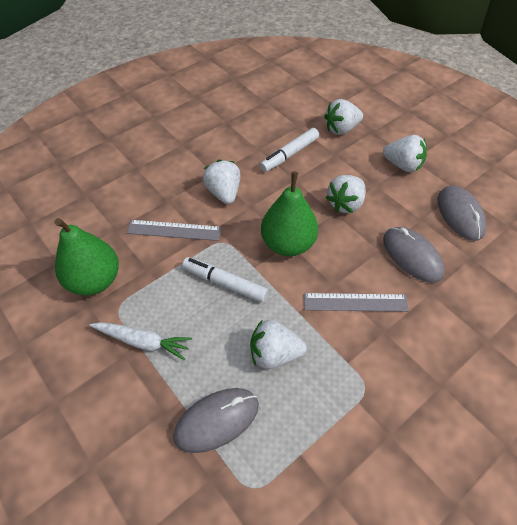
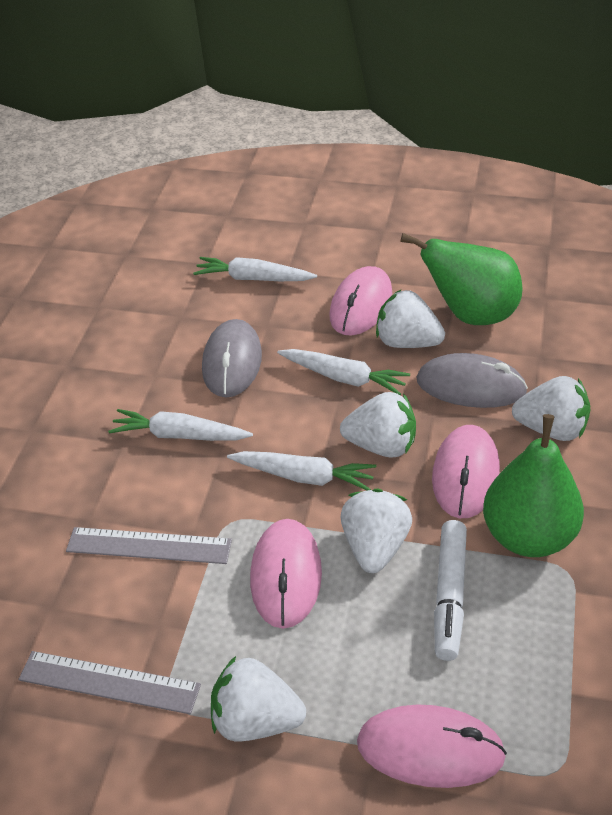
grey mouse: 3 -> 2
pink mouse: 0 -> 4
white carrot: 1 -> 4
white marker: 2 -> 1

